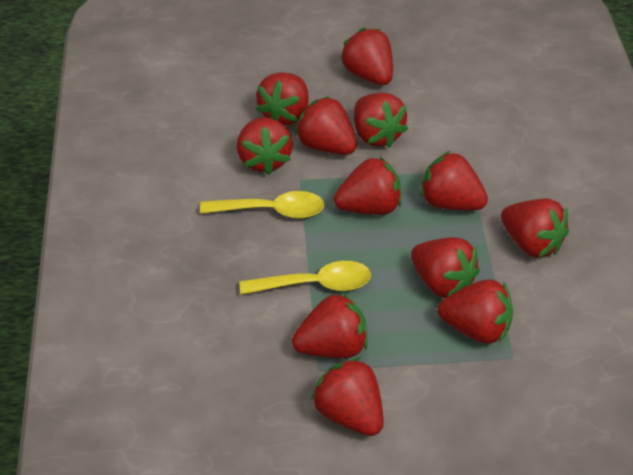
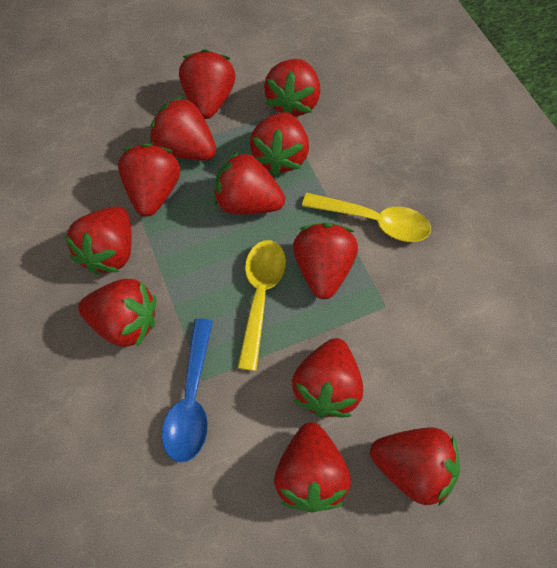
blue spoon: 0 -> 1

